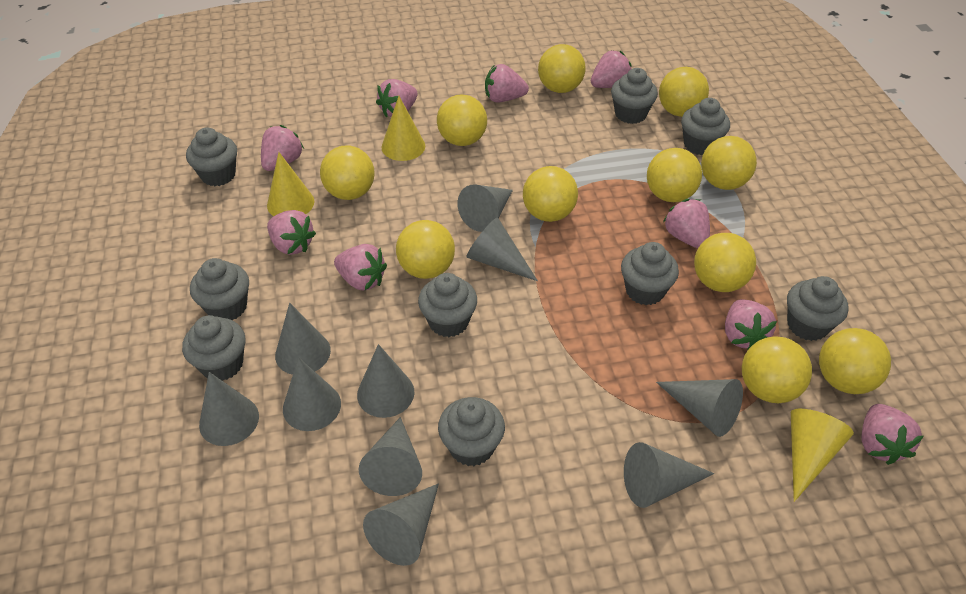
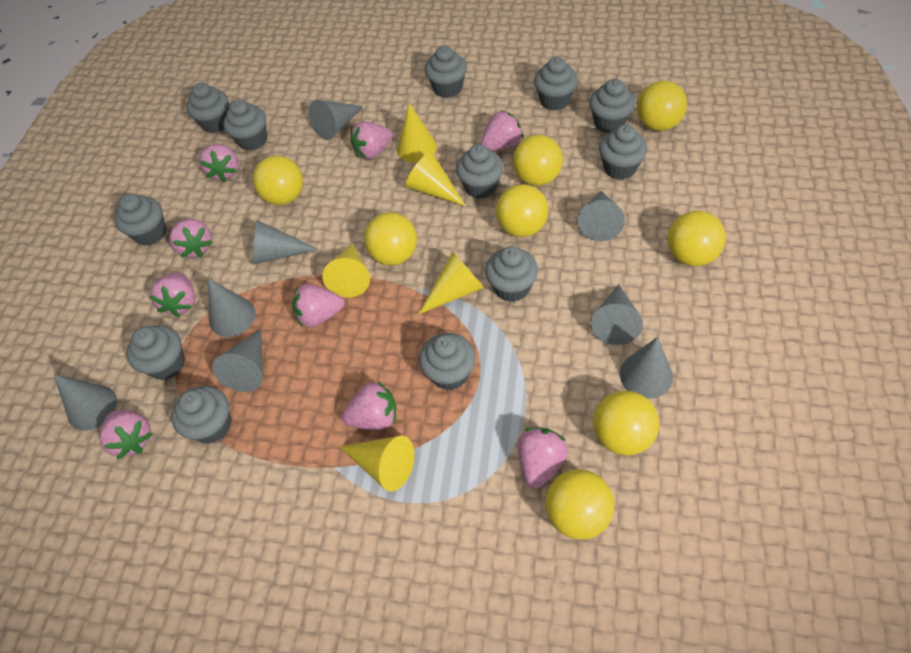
grey cone: 10 -> 8
grey cupcake: 9 -> 12
yellow ball: 11 -> 8
yellow cone: 3 -> 5

